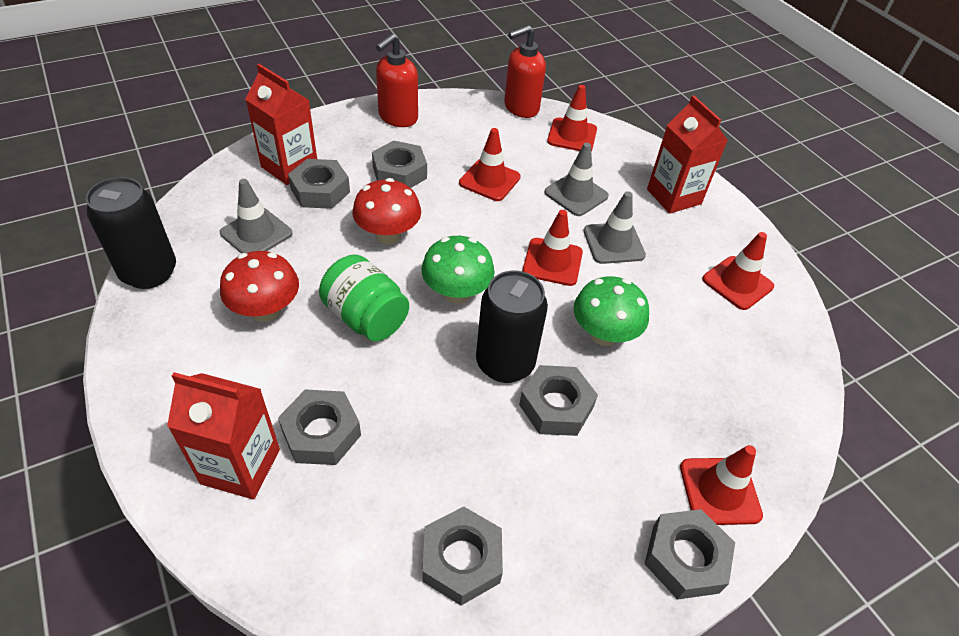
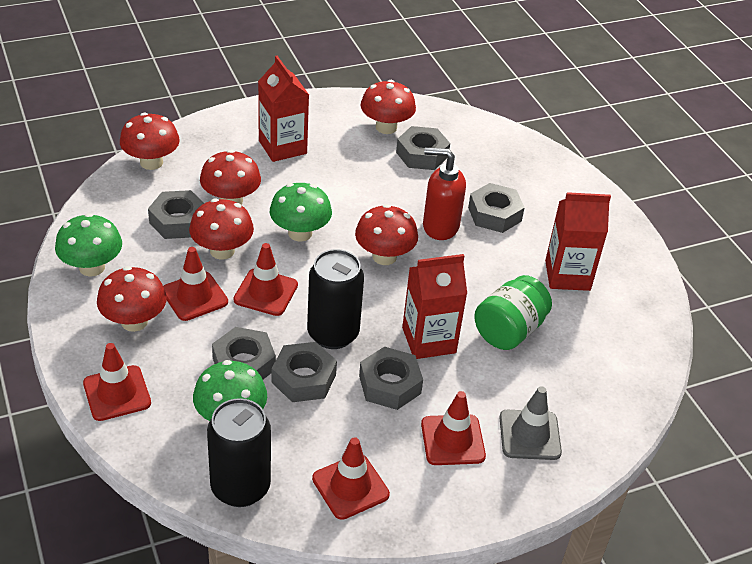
green mushroom: 2 -> 3
grey traffic cone: 3 -> 1
red mushroom: 2 -> 6
red soap dispenser: 2 -> 1

